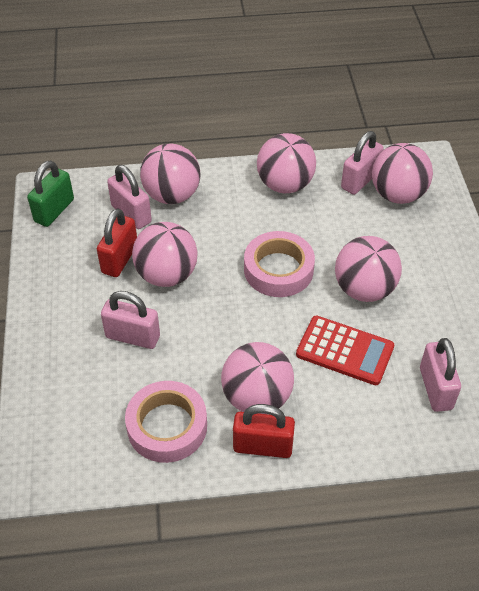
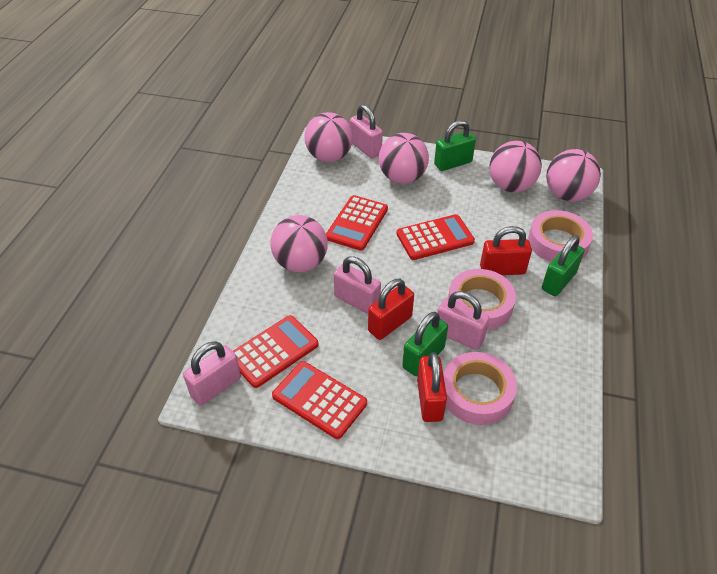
green padlock: 1 -> 3
pink ball: 6 -> 5
pink tape: 2 -> 3
red calculator: 1 -> 4
red padlock: 2 -> 3

